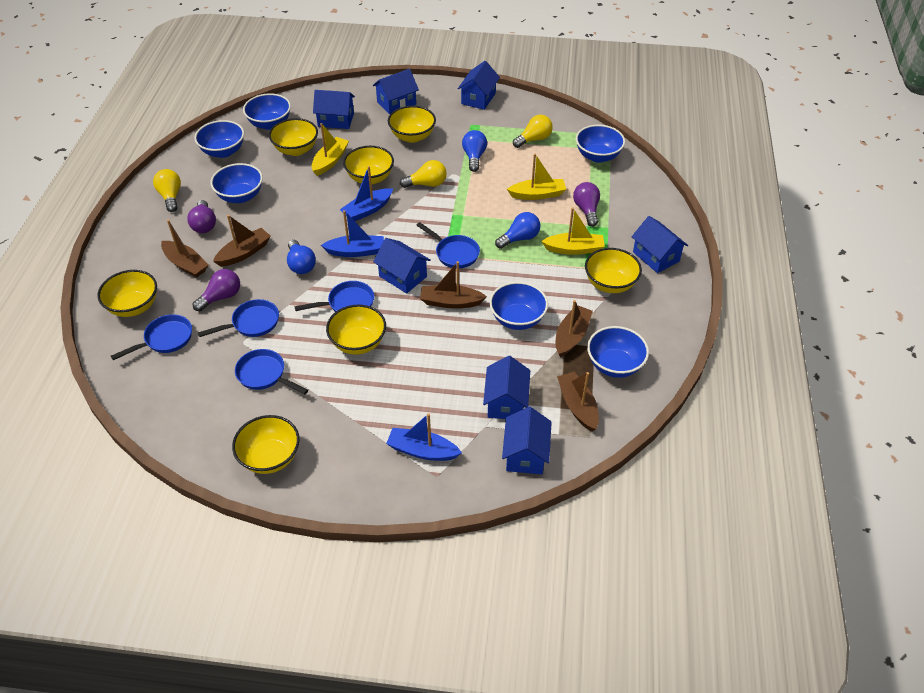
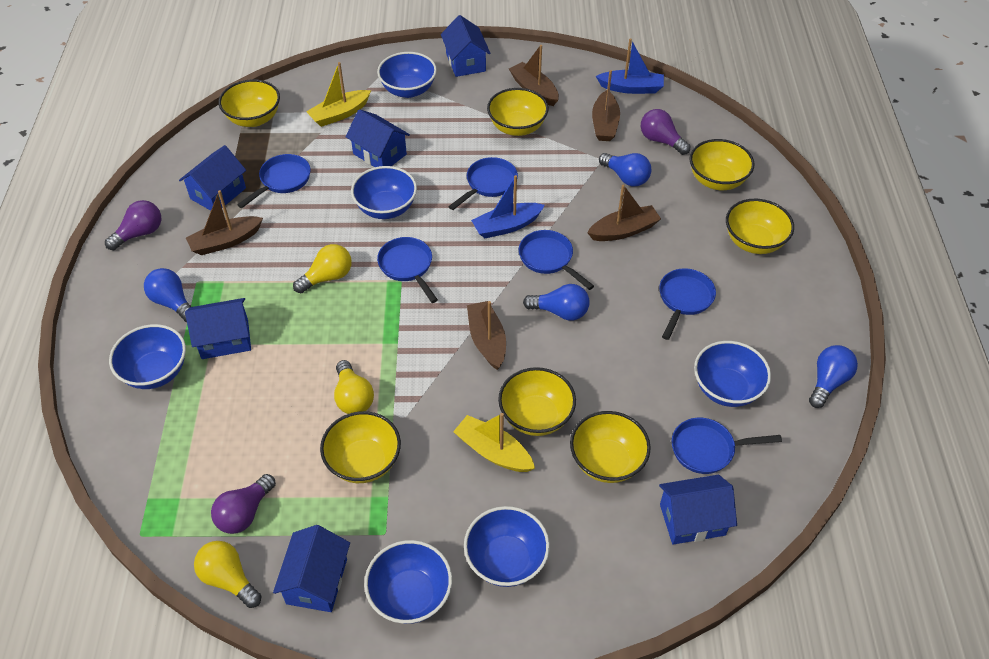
blue boat: 3 -> 2
blue house: 7 -> 6
blue light bulb: 3 -> 4
blue pan: 5 -> 6
yellow boat: 3 -> 2

